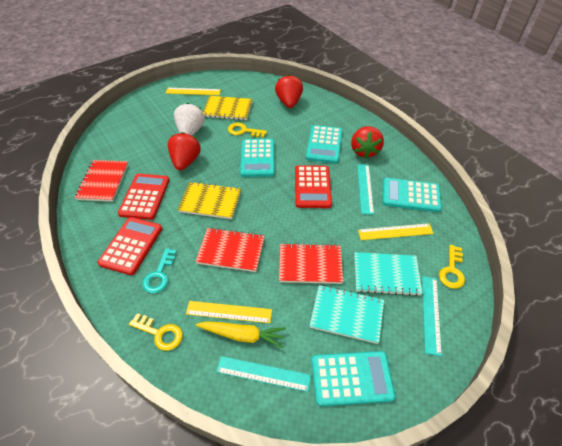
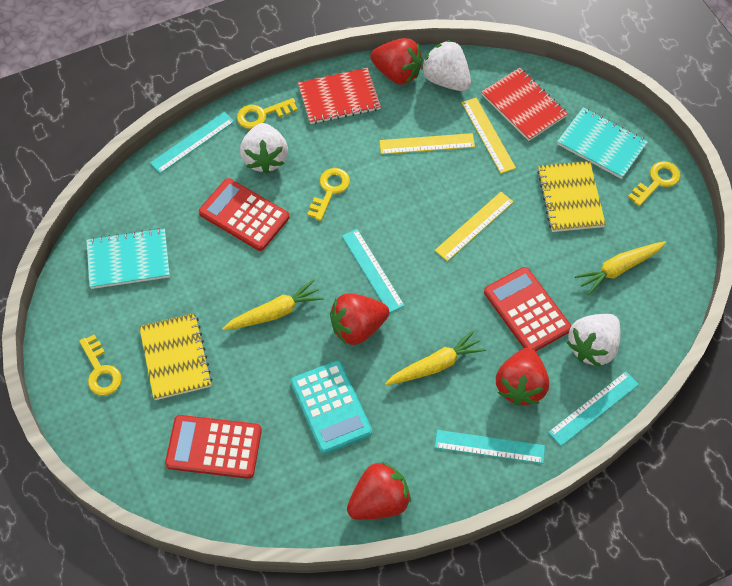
red notebook: 3 -> 2
red strawberry: 3 -> 4
turquoise calculator: 4 -> 1
turquoise key: 1 -> 0
turquoise ruler: 3 -> 4
white strawberry: 1 -> 3
yellow carrot: 1 -> 3
yellow key: 3 -> 4

